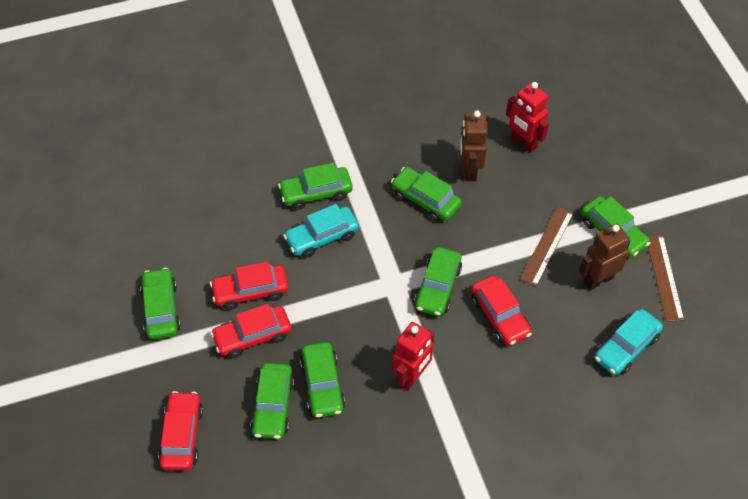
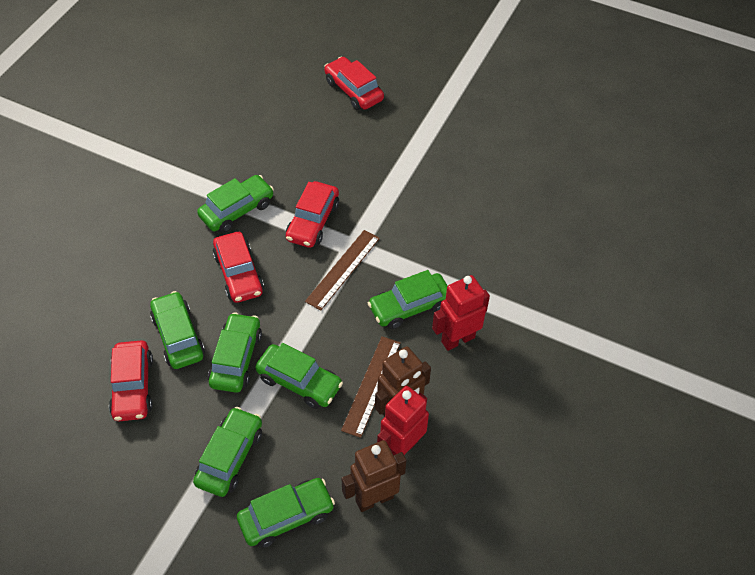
turquoise car: 2 -> 0

